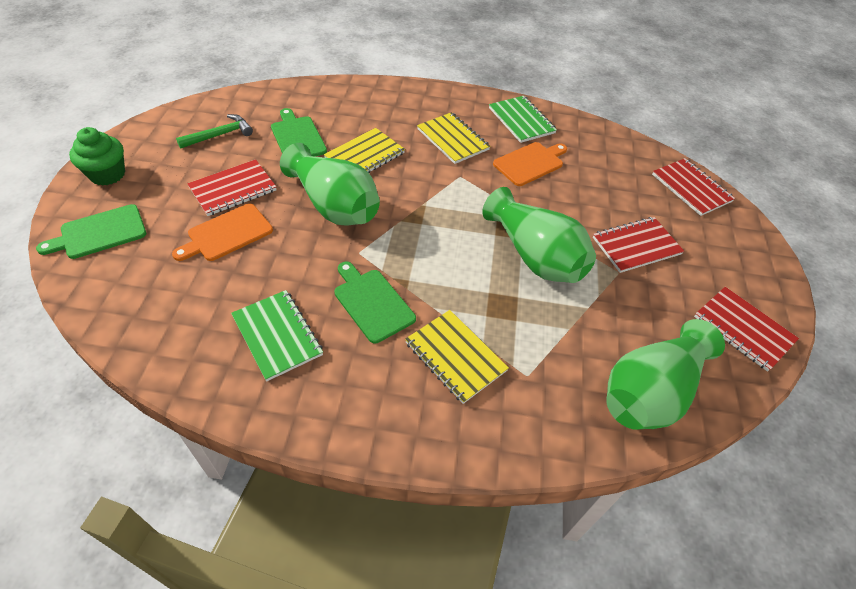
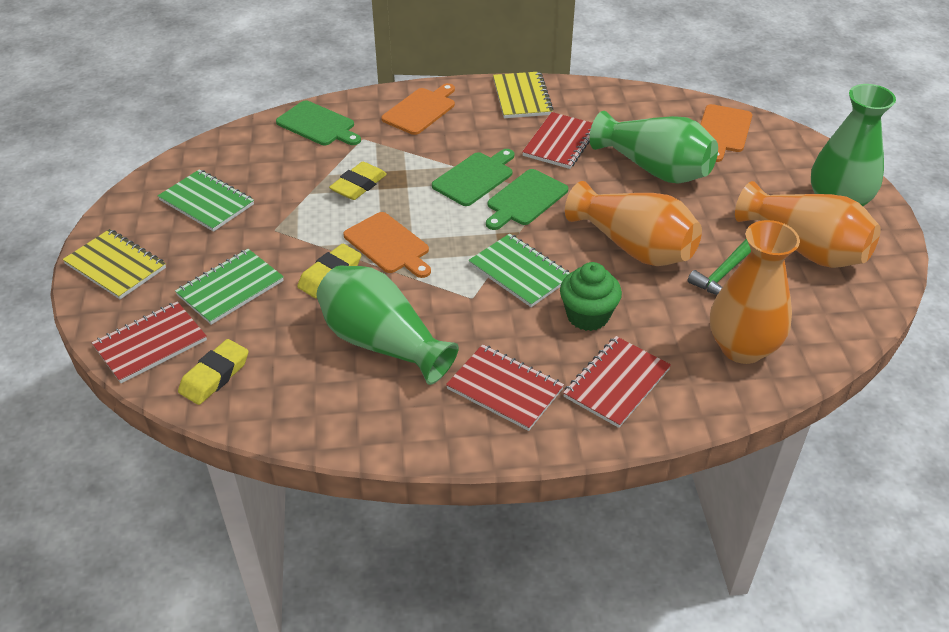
green notebook: 2 -> 3
orange cutting board: 2 -> 3
orange vase: 0 -> 3
yellow eraser: 0 -> 3
yellow notebook: 3 -> 2

